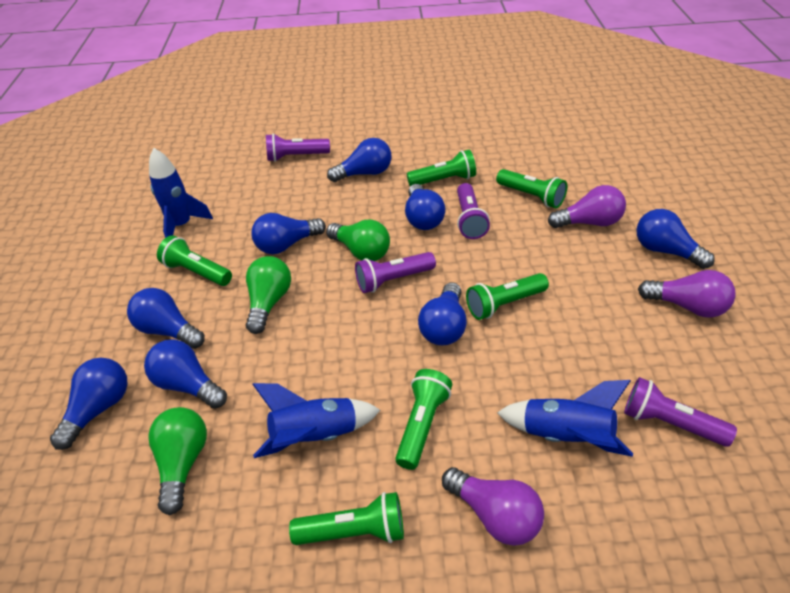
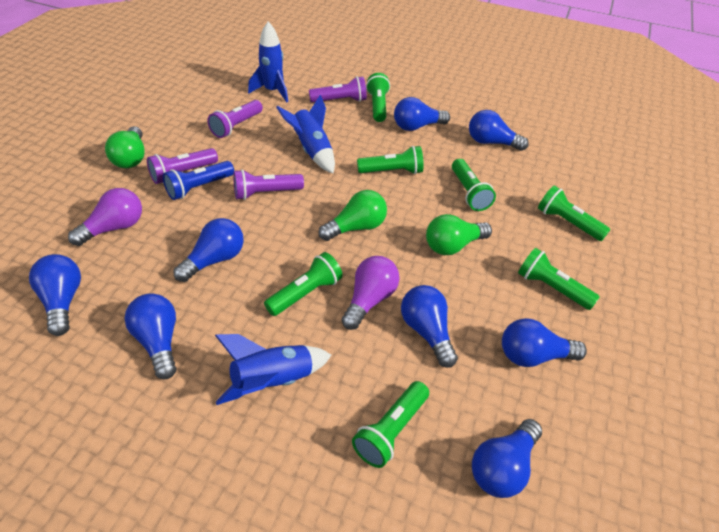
blue flashlight: 0 -> 1
green flashlight: 6 -> 7
purple light bulb: 3 -> 2

